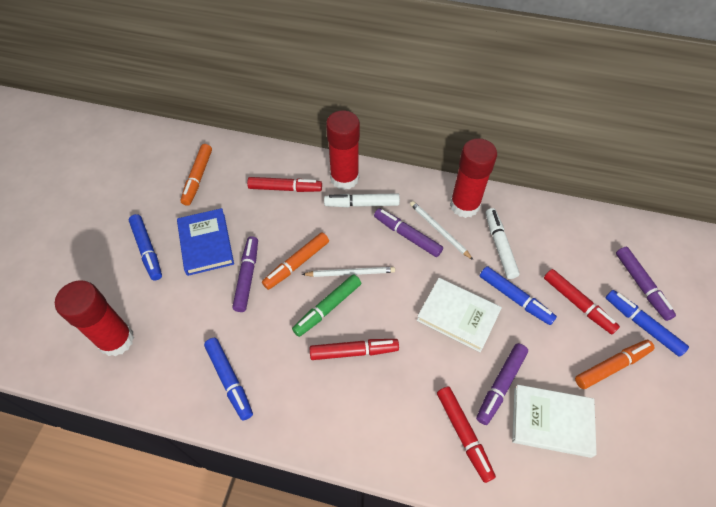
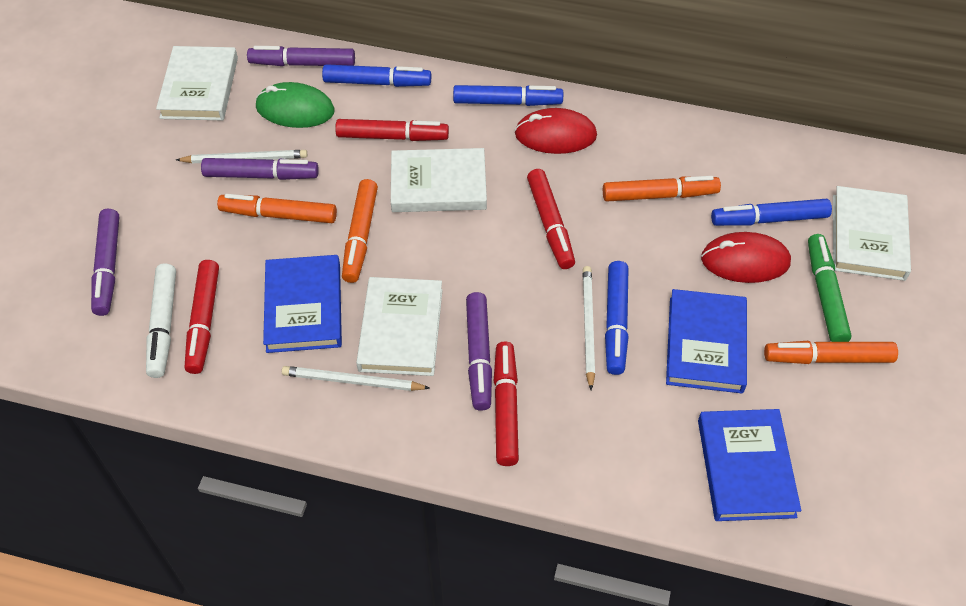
blue book: 1 -> 3
green mouse: 0 -> 1
orange marker: 3 -> 4
red glue stick: 3 -> 0
red mouse: 0 -> 2
white book: 2 -> 4
white marker: 2 -> 1
white pencil: 2 -> 3

